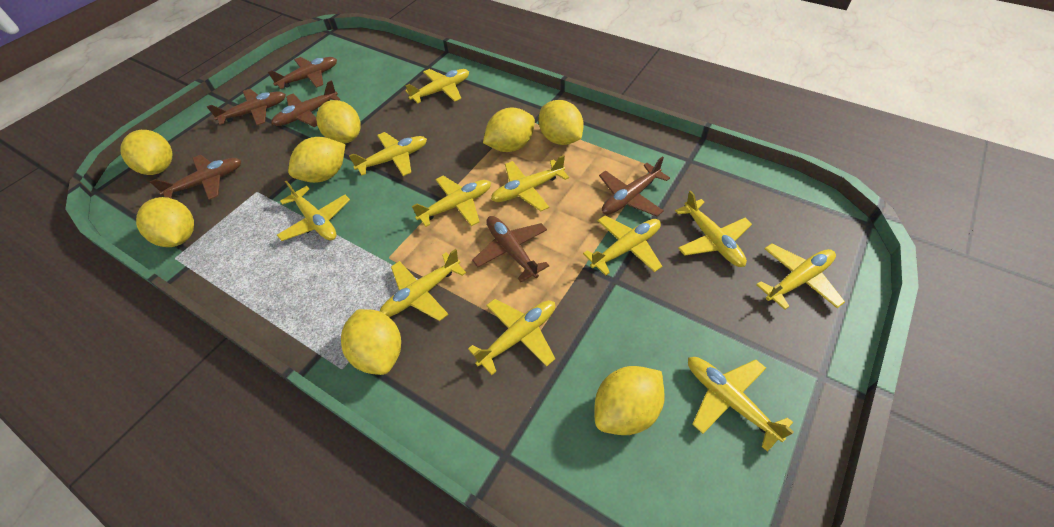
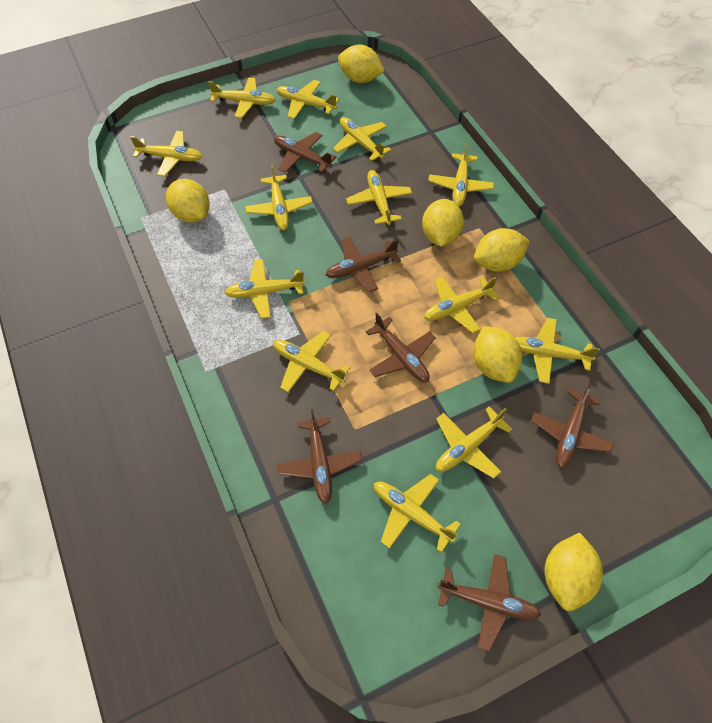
yellow lemon: 8 -> 6
yellow plane: 11 -> 13

